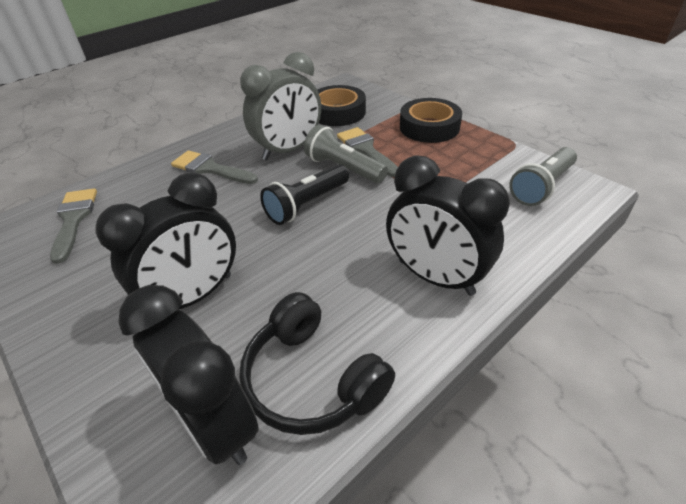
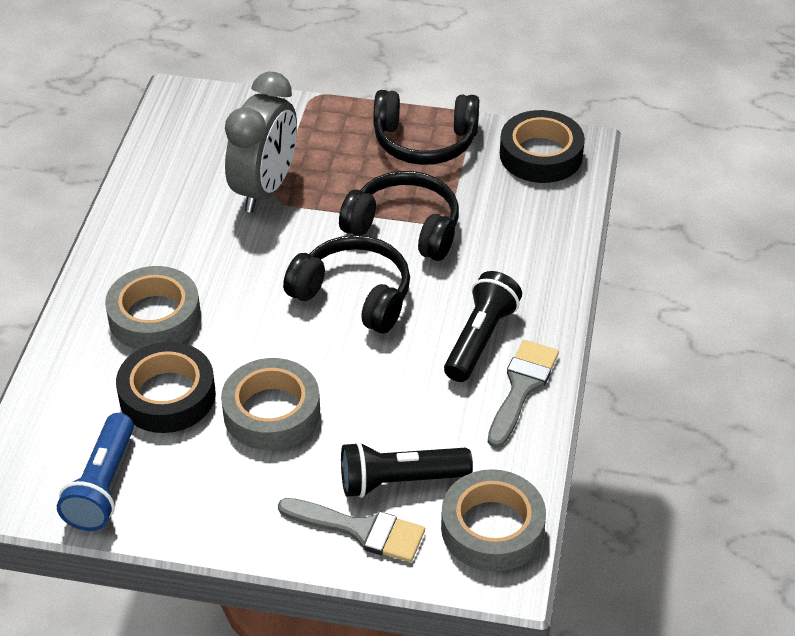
black clock: 3 -> 0
black flashlight: 1 -> 2
black headphones: 1 -> 3
blue flashlight: 0 -> 1
grey brush: 3 -> 2
grey flashlight: 2 -> 0
grey tape: 0 -> 3

